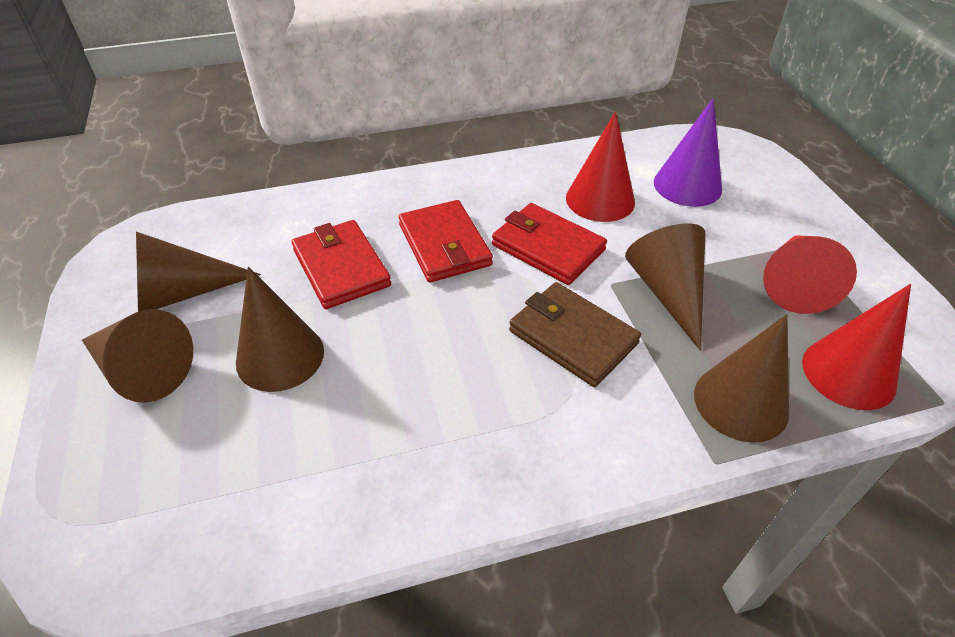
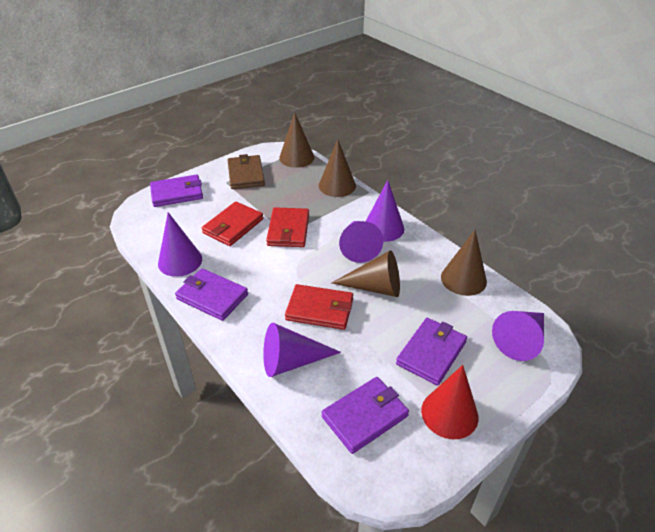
brown cone: 5 -> 4
purple cone: 1 -> 5
purple wallet: 0 -> 4
red cone: 3 -> 1

